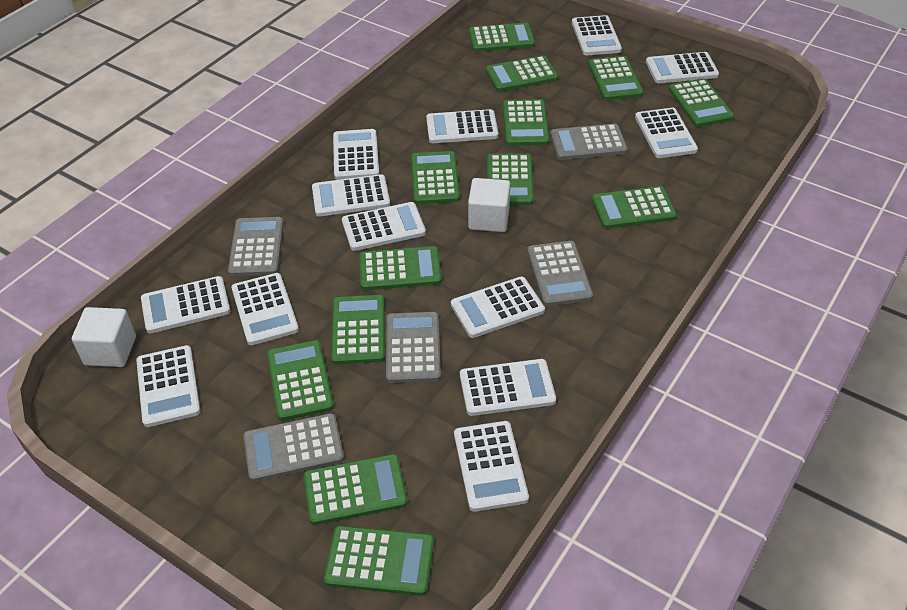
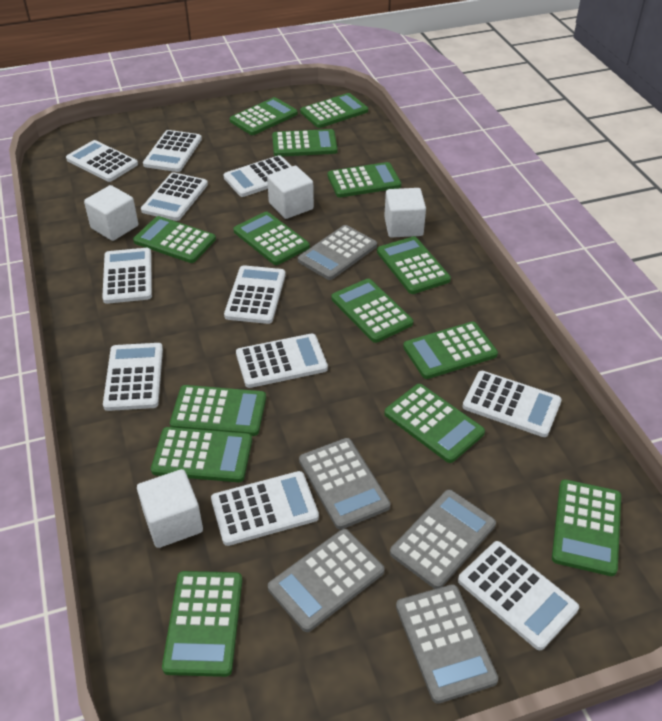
green calculator: 13 -> 14
white calculator: 13 -> 11
white cube: 2 -> 4

